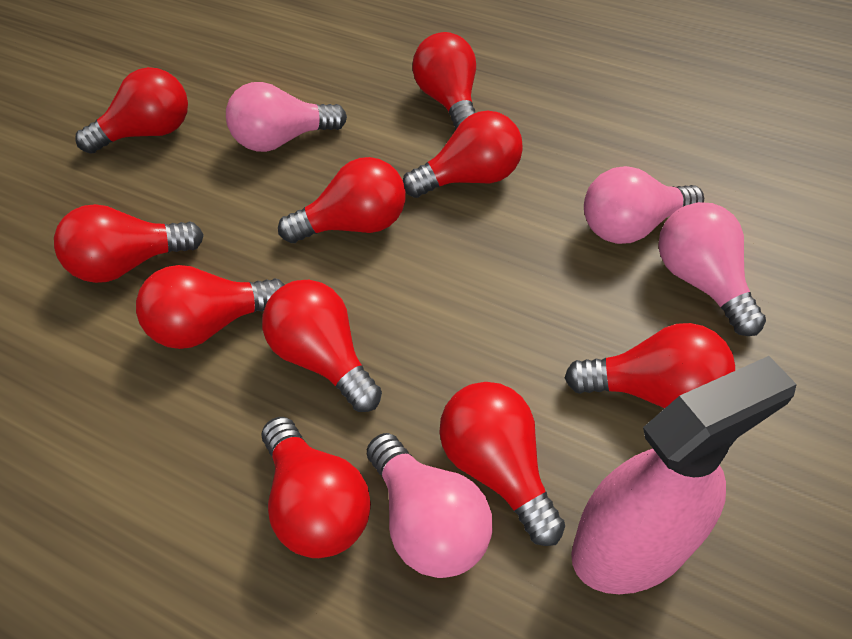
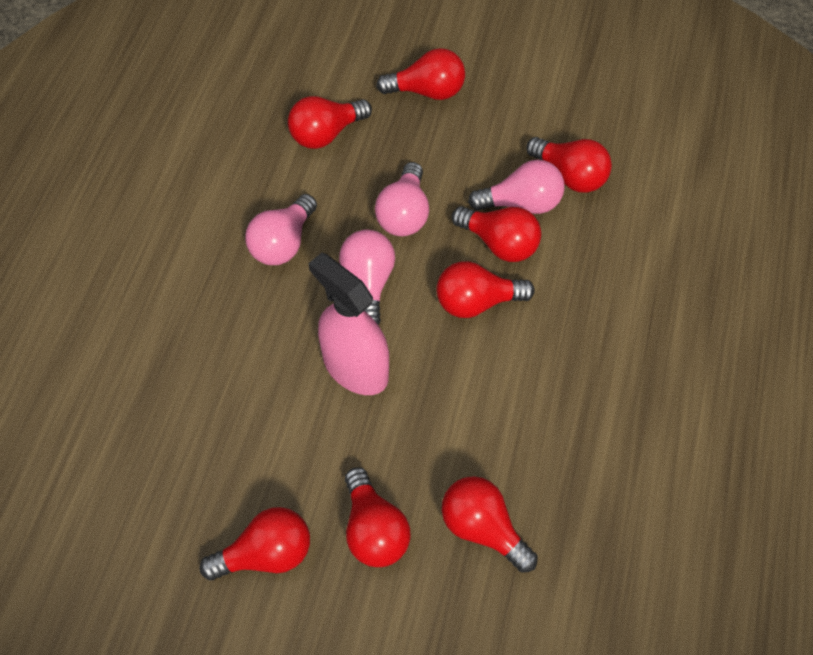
red light bulb: 10 -> 8

